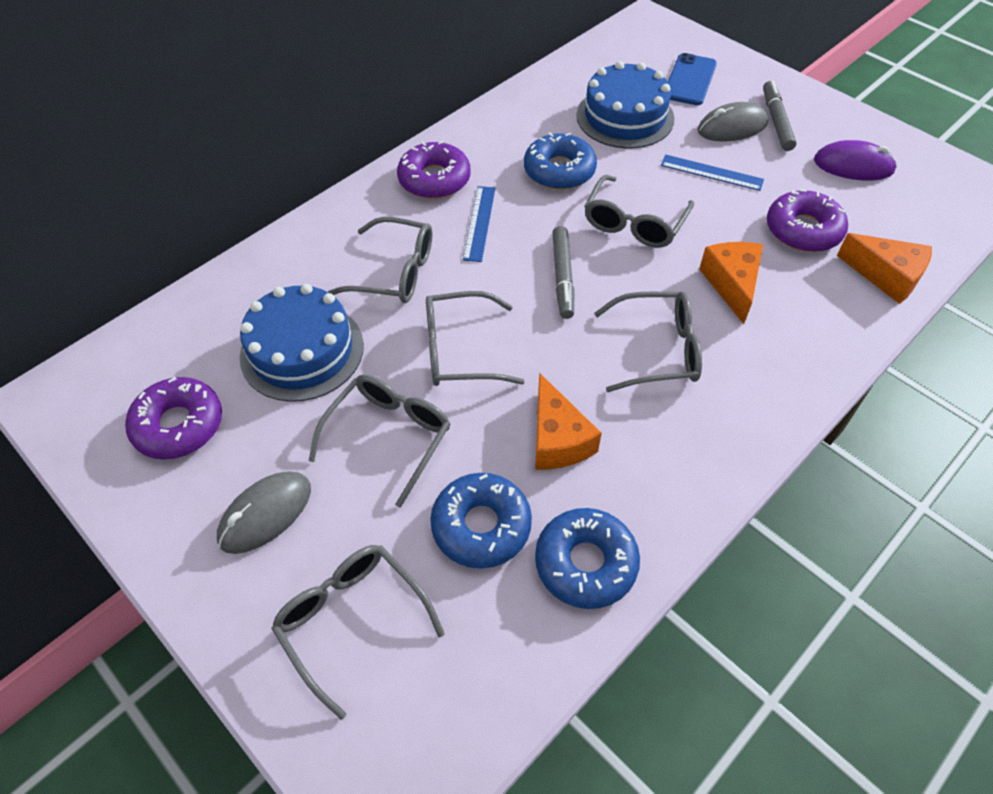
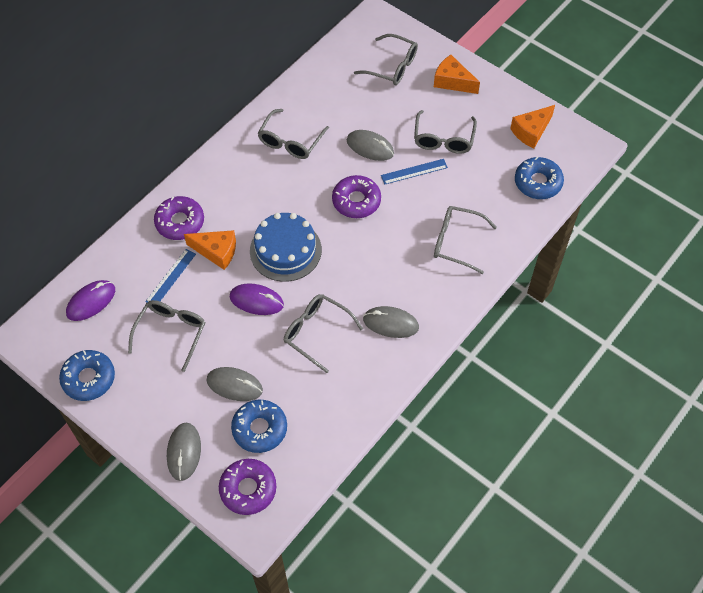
blue cake: 2 -> 1
blue phone: 1 -> 0
grey marker: 2 -> 0
grey mouse: 2 -> 4
purple mouse: 1 -> 2

